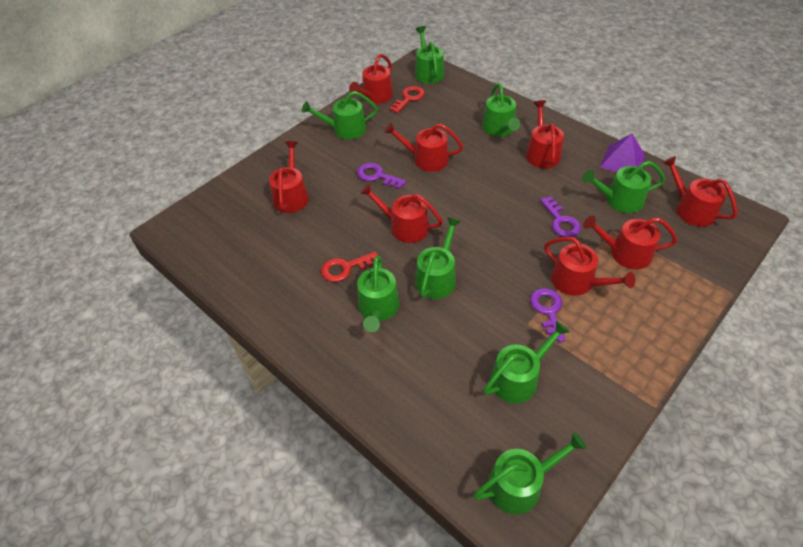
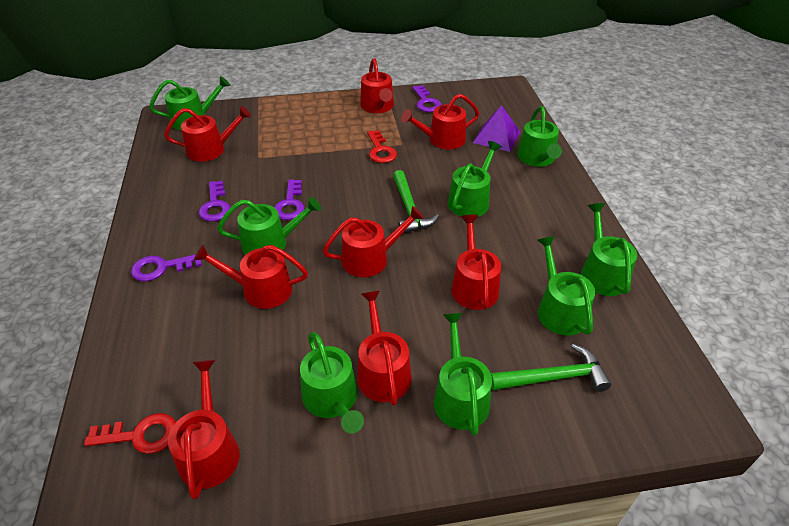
green hammer: 0 -> 2
purple key: 3 -> 4

